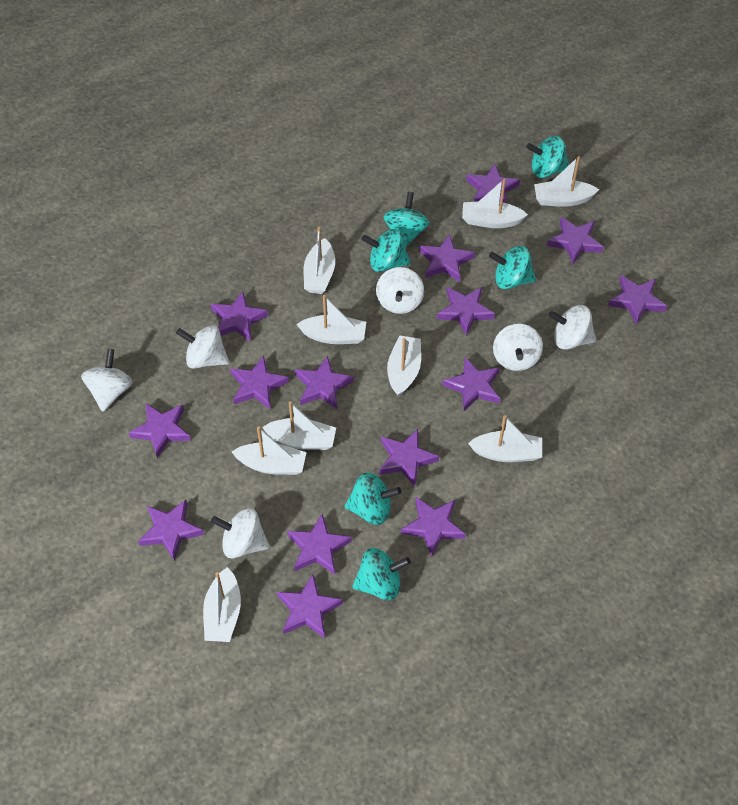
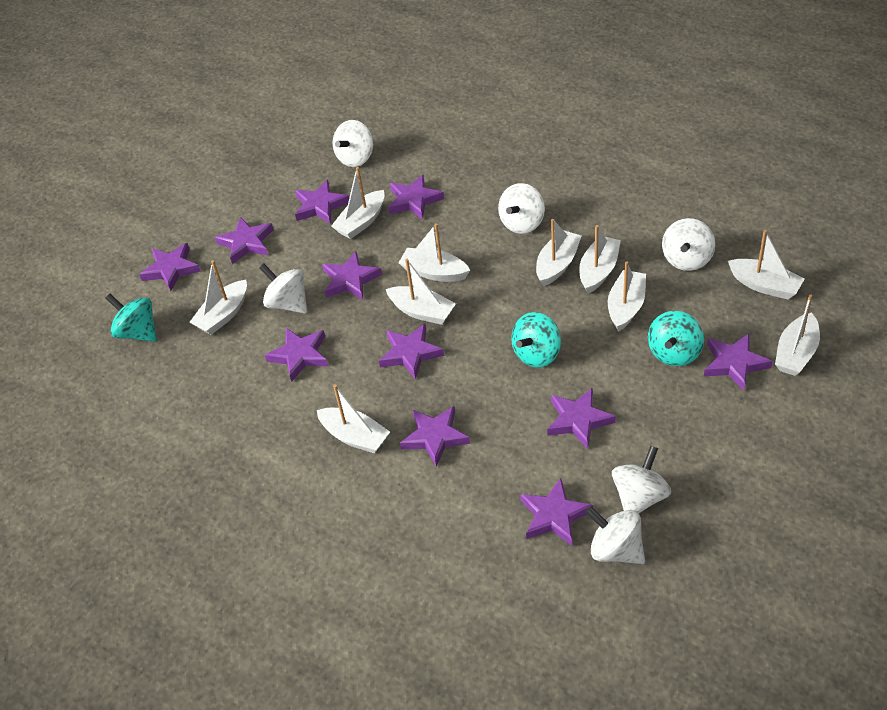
purple star: 15 -> 11
turquoise spinning top: 6 -> 3
white boat: 9 -> 10

